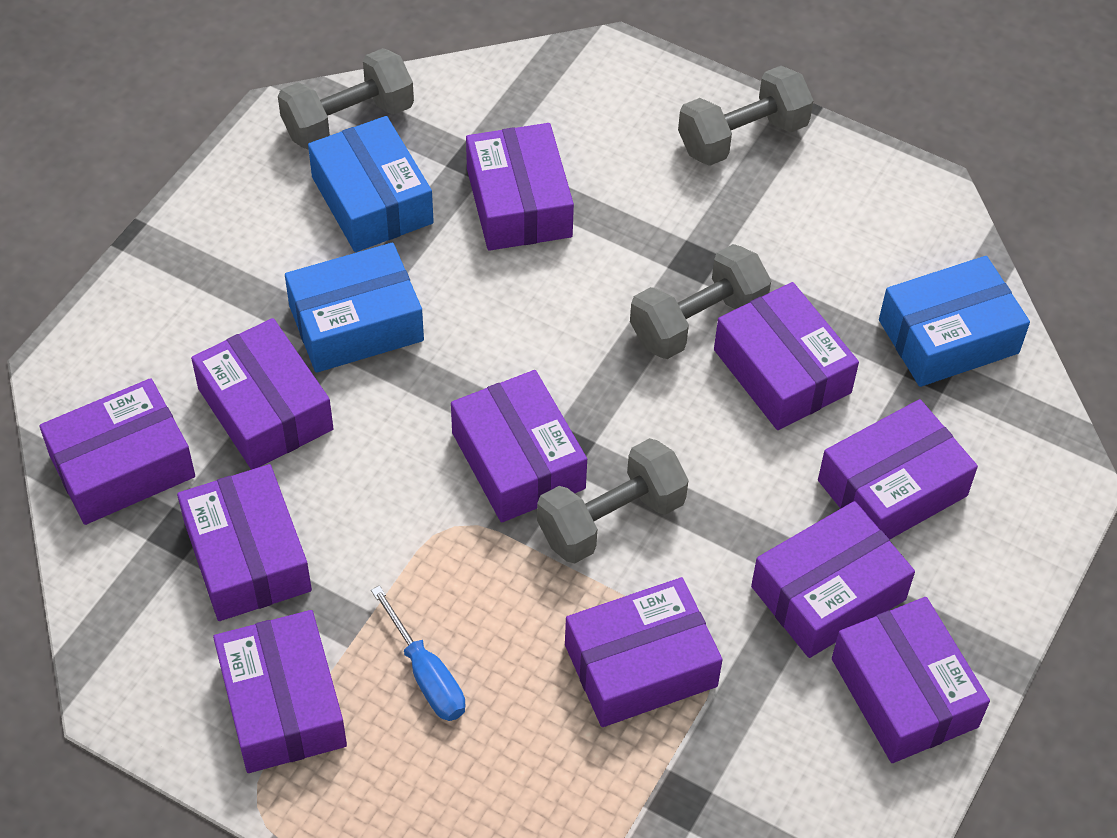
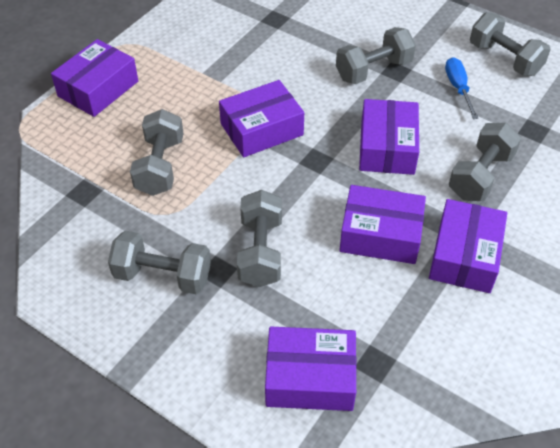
blue box: 3 -> 0
grey dumbbell: 4 -> 6
purple box: 11 -> 6

